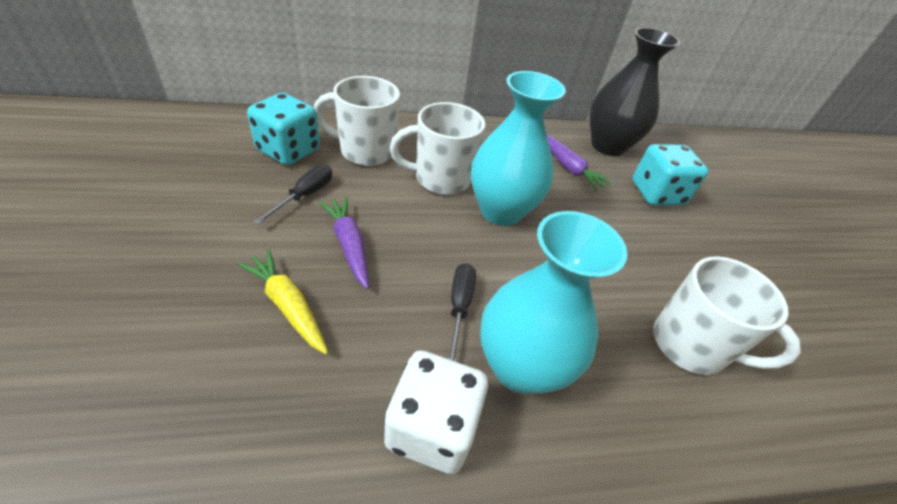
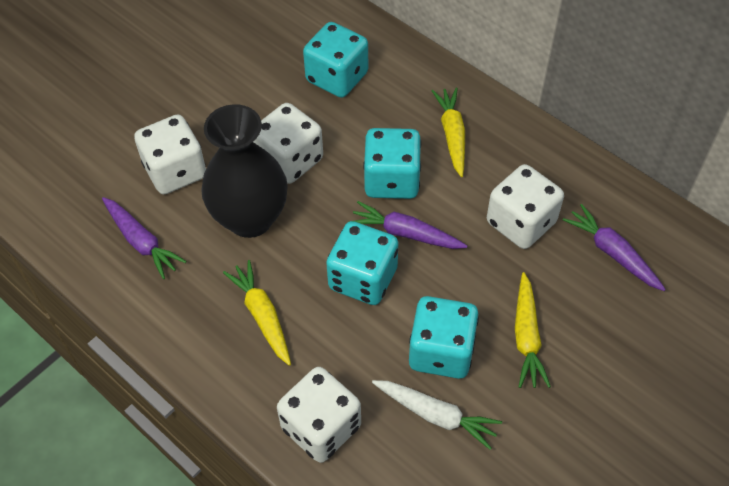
black screwdriver: 2 -> 0
purple carrot: 2 -> 3
turquoise dice: 2 -> 4
turquoise vase: 2 -> 0
white carrot: 0 -> 1
white dice: 1 -> 4
white mug: 3 -> 0
yellow carrot: 1 -> 3

